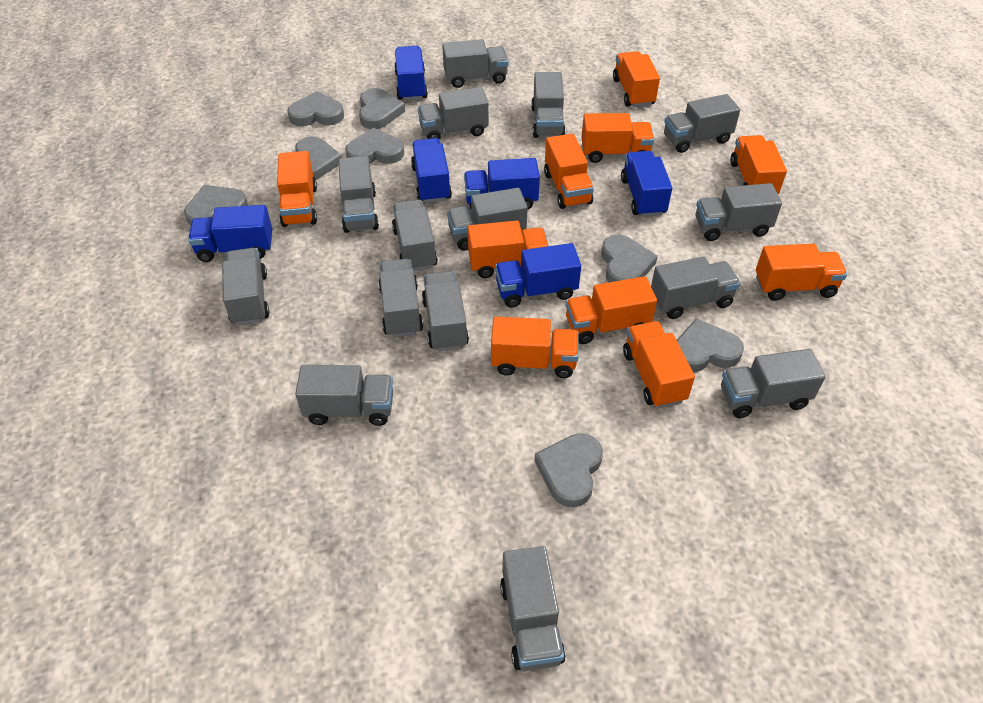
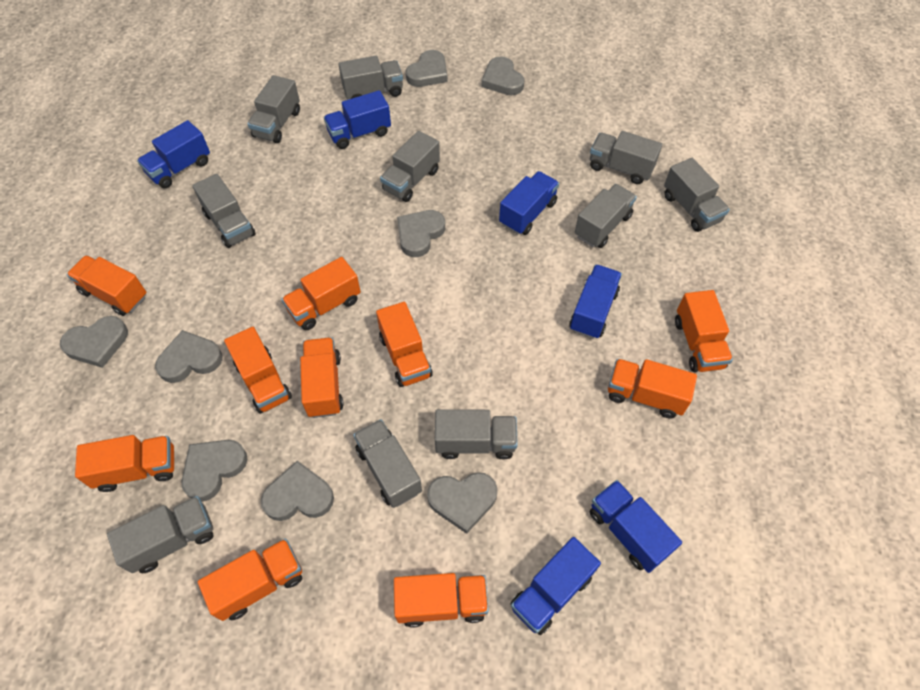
grey truck: 15 -> 10

